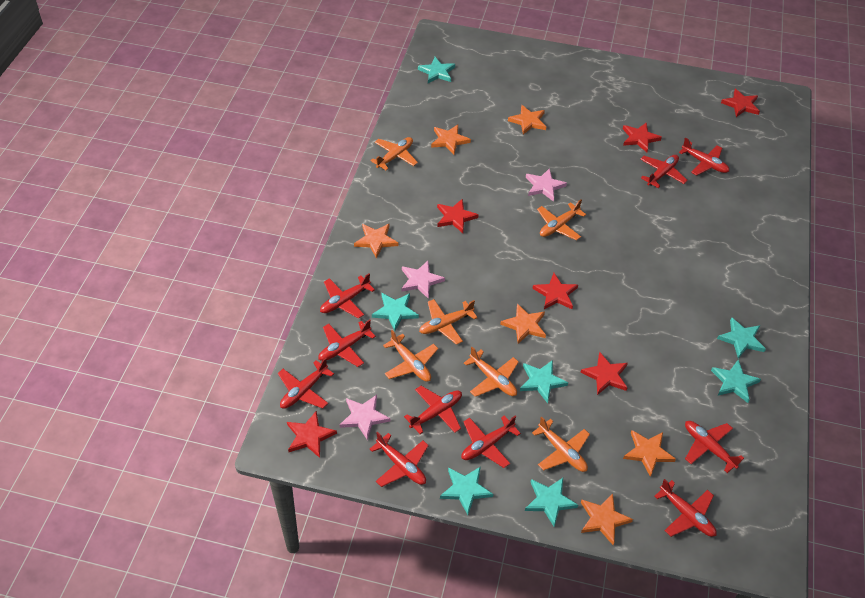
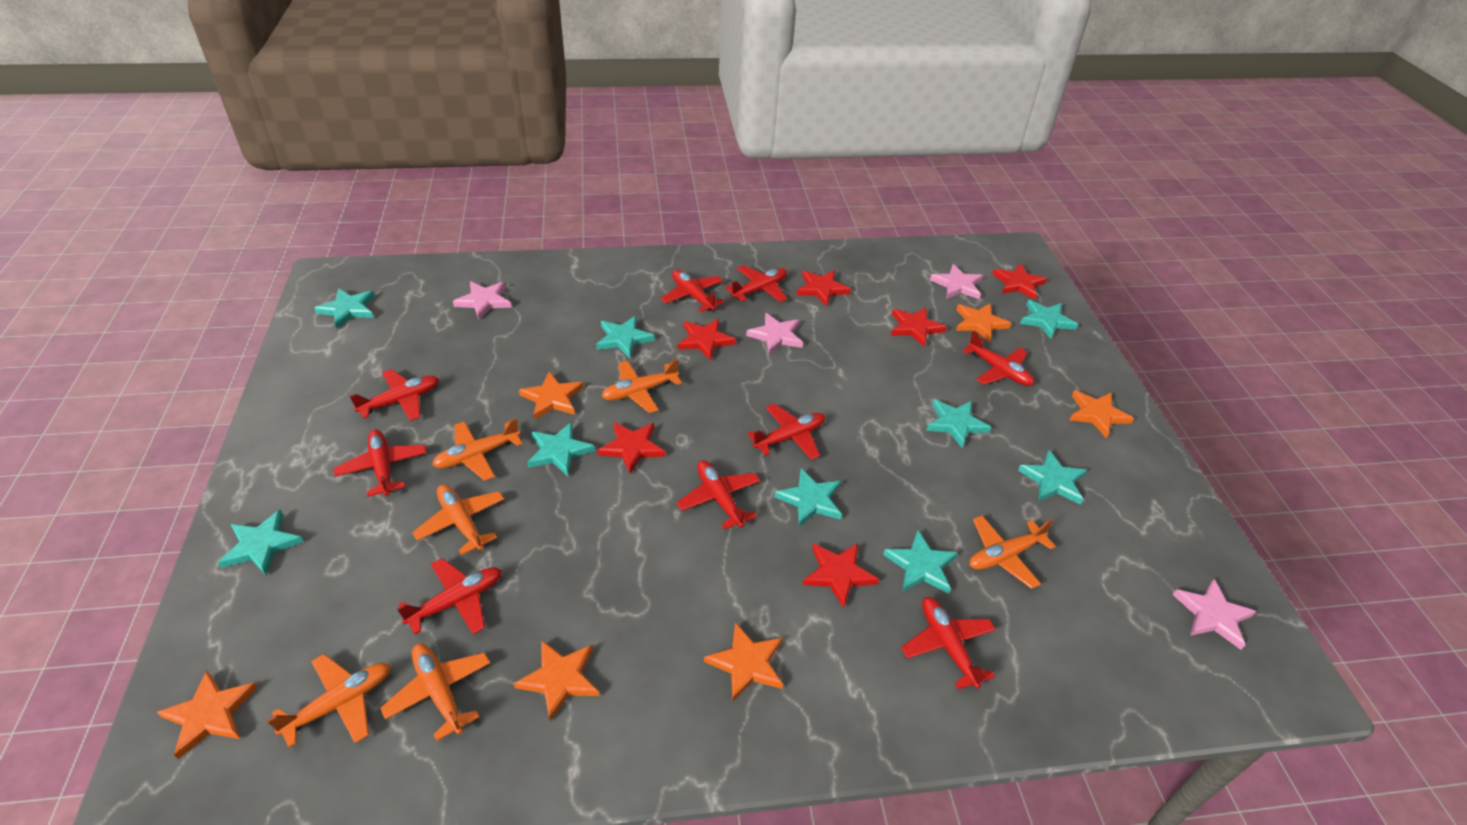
pink star: 3 -> 4
red plane: 10 -> 9
turquoise star: 7 -> 9

